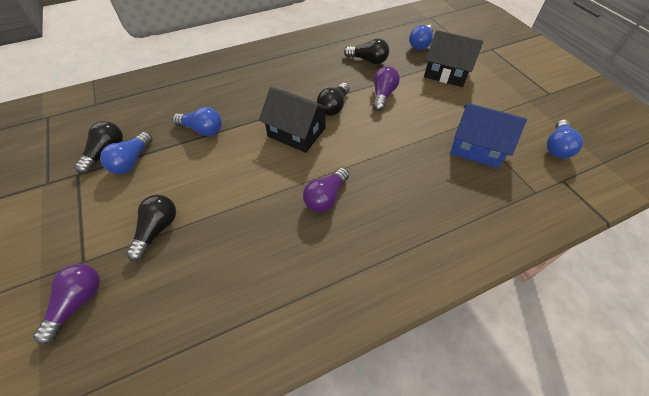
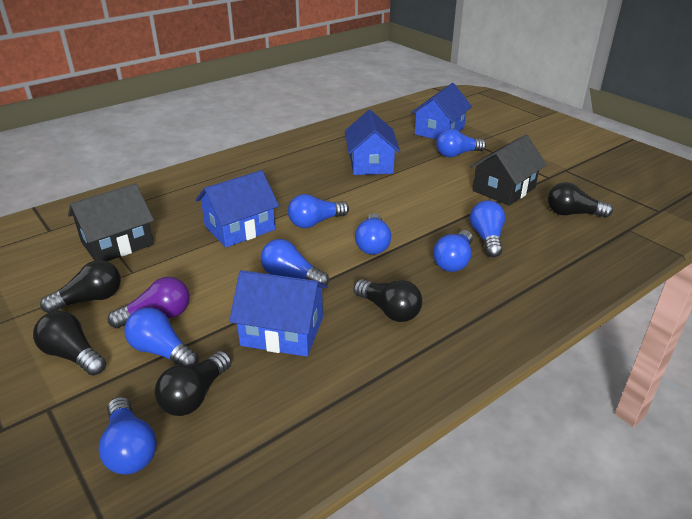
black light bulb: 4 -> 5
blue house: 1 -> 4
blue light bulb: 4 -> 8
purple light bulb: 3 -> 1

